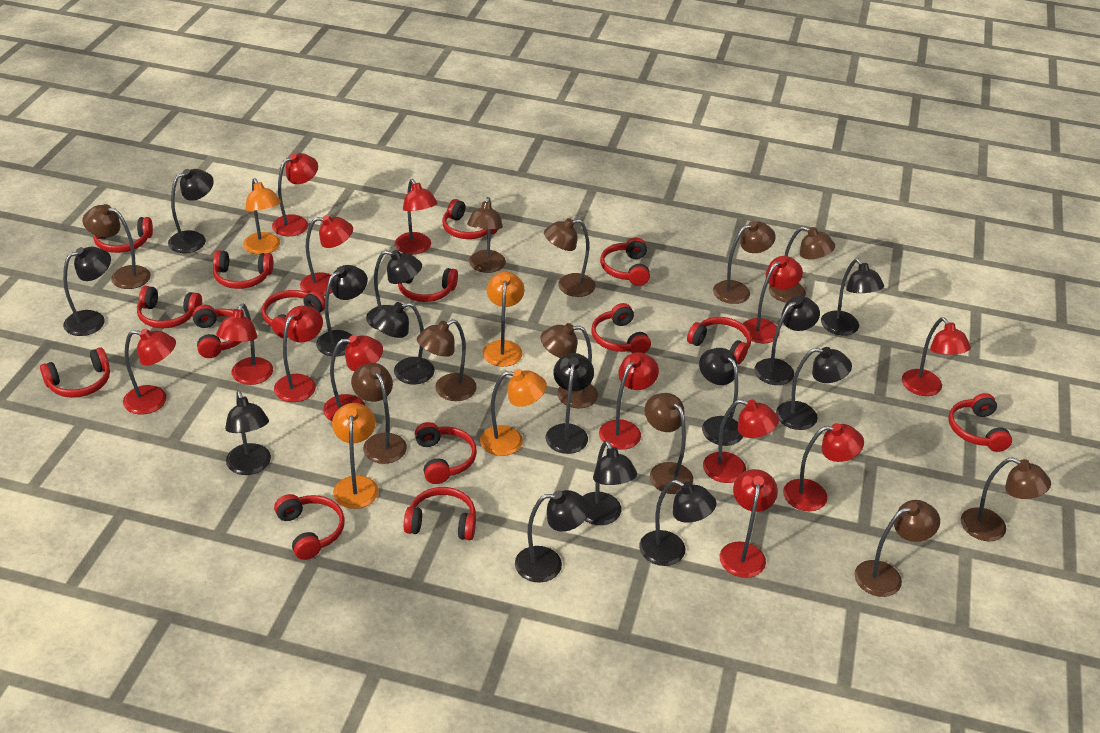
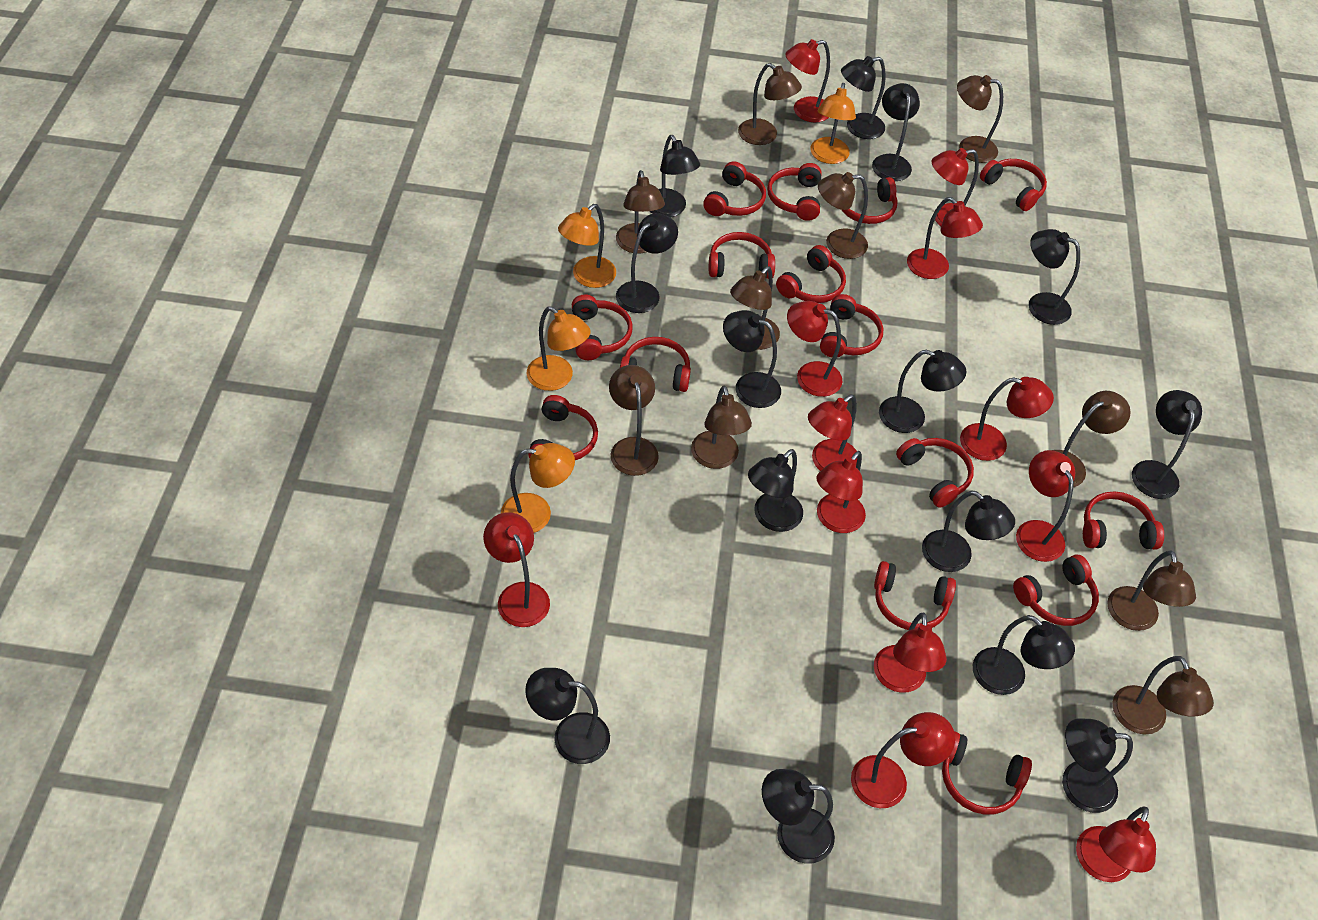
brown lamp: 11 -> 10
red lamp: 13 -> 12

